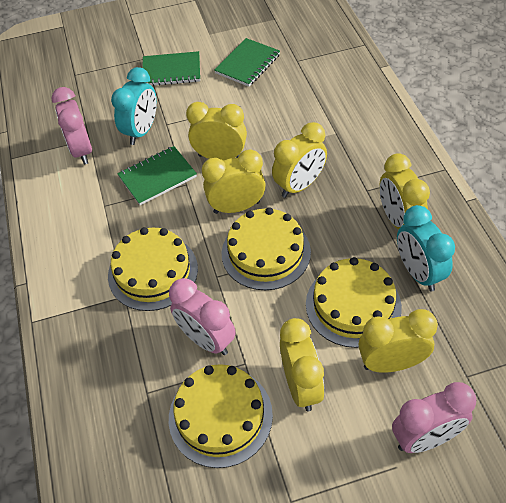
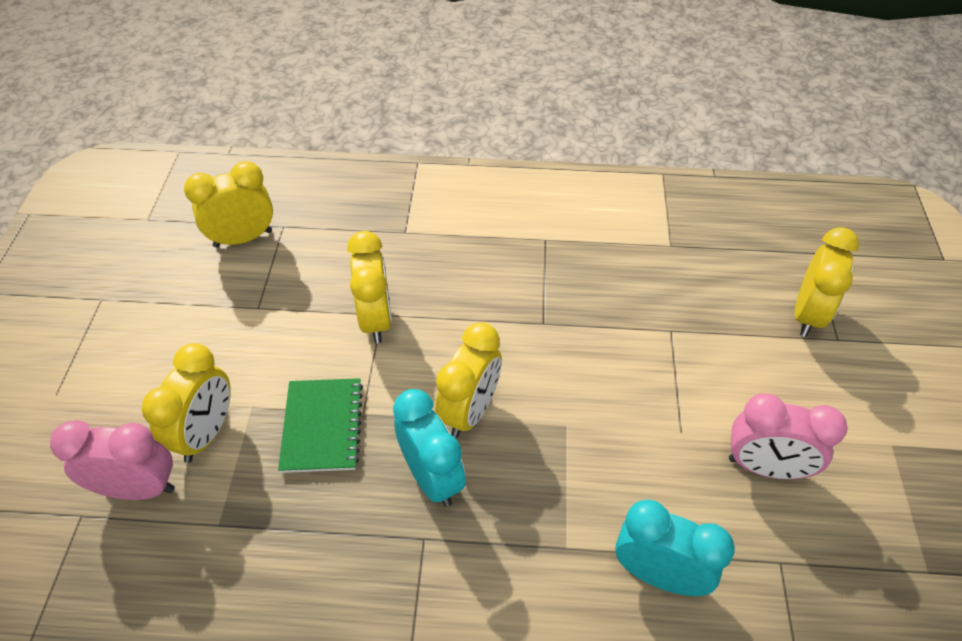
green notebook: 3 -> 1
pink clock: 3 -> 2
yellow cake: 4 -> 0
yellow clock: 6 -> 5

